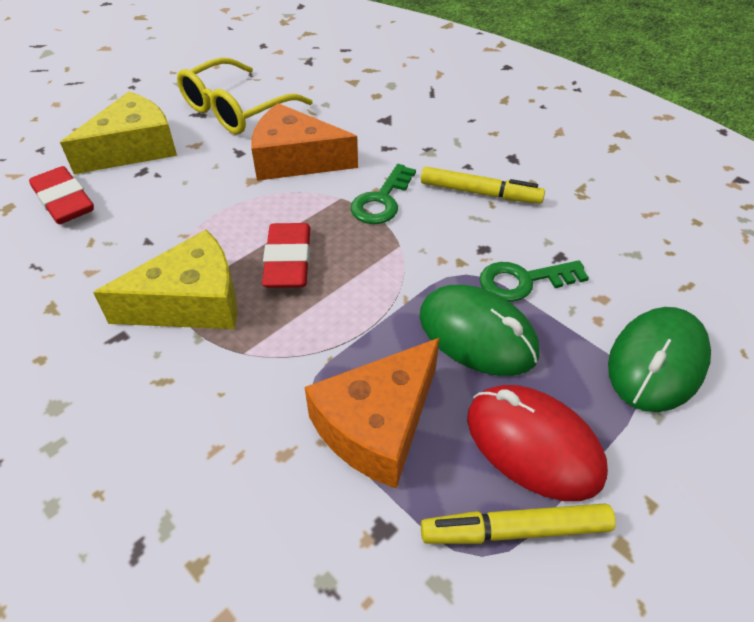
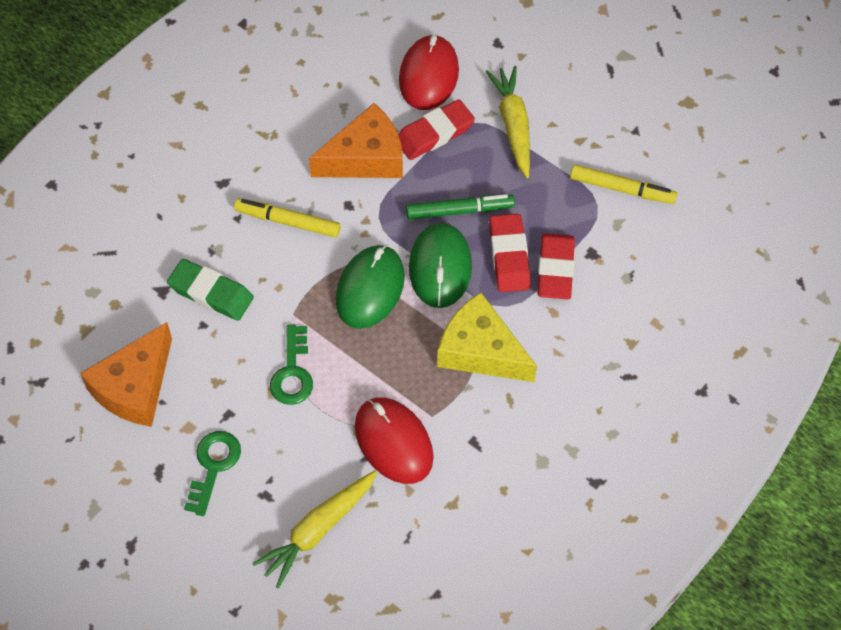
green eraser: 0 -> 1
green marker: 0 -> 1
red eraser: 2 -> 3
red mouse: 1 -> 2
yellow carrot: 0 -> 2
yellow cheese: 2 -> 1
yellow glasses: 1 -> 0

